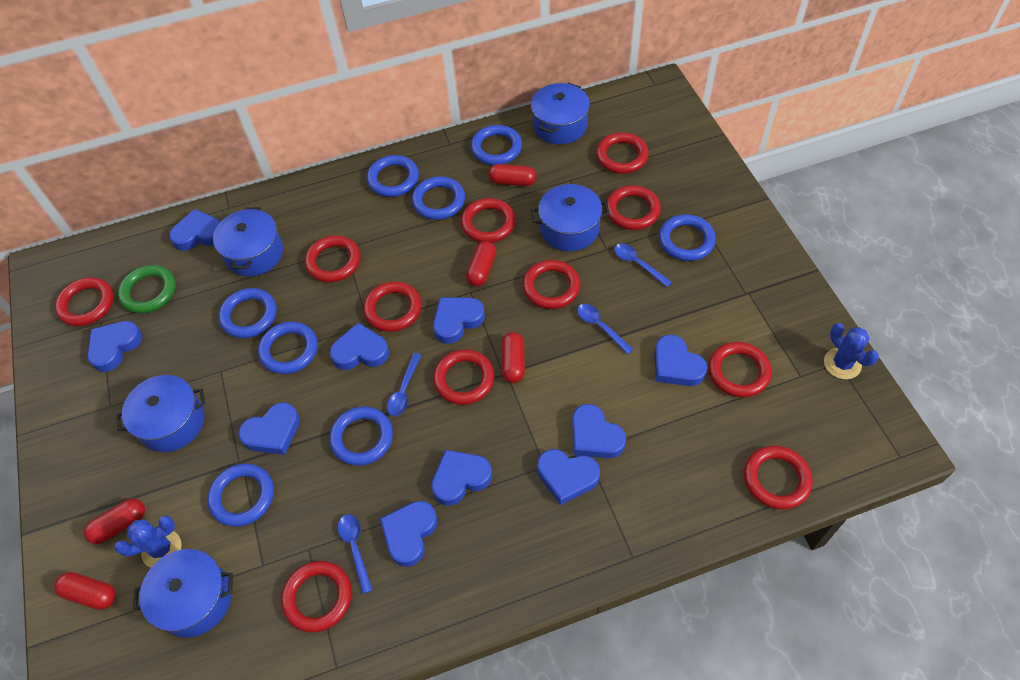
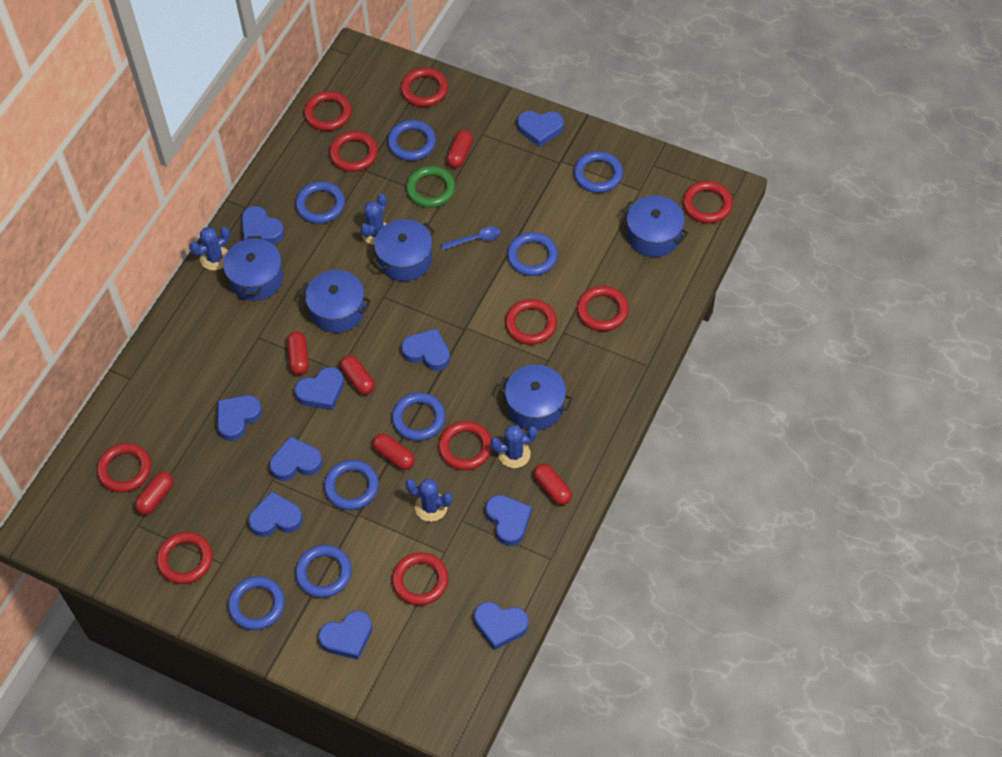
blue cactus: 2 -> 4
blue spoon: 4 -> 1
red capsule: 5 -> 6
red ring: 11 -> 10

